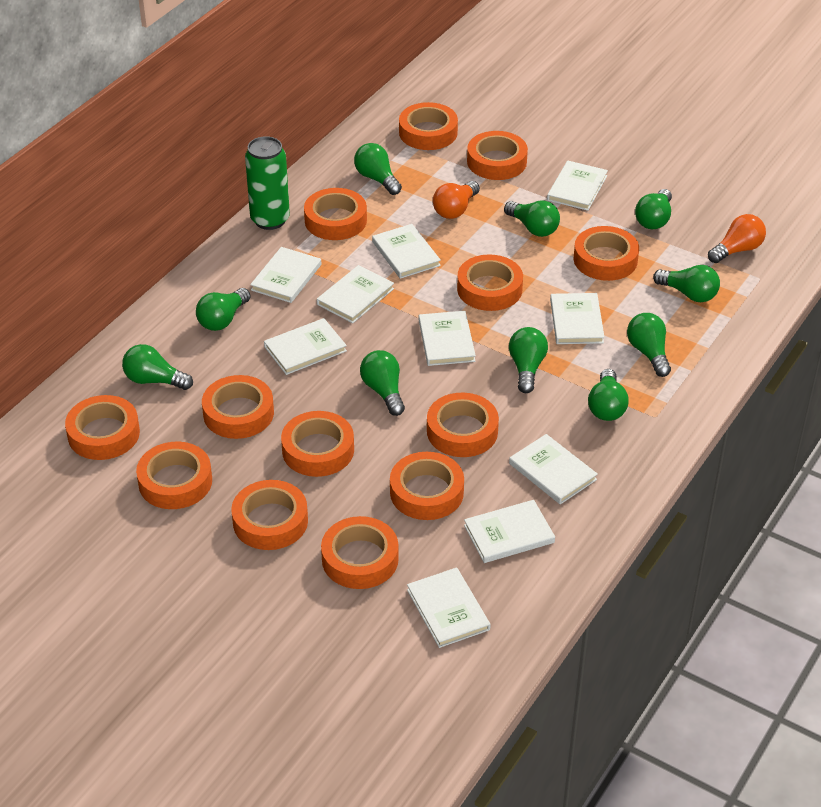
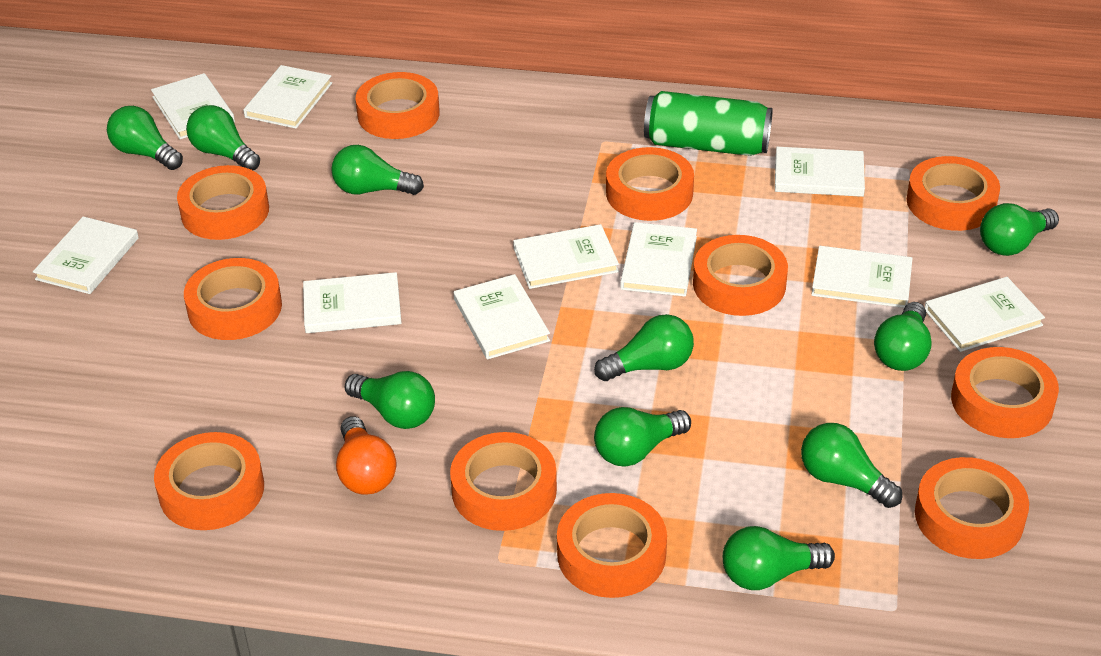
orange light bulb: 2 -> 1
orange tape: 13 -> 11

